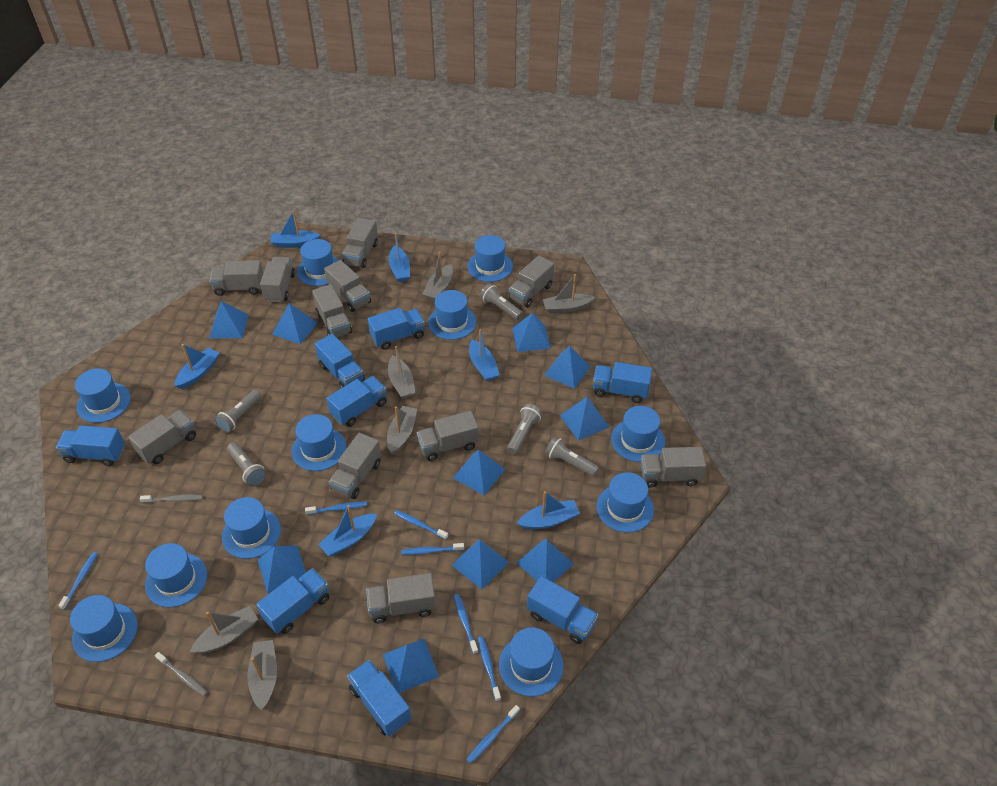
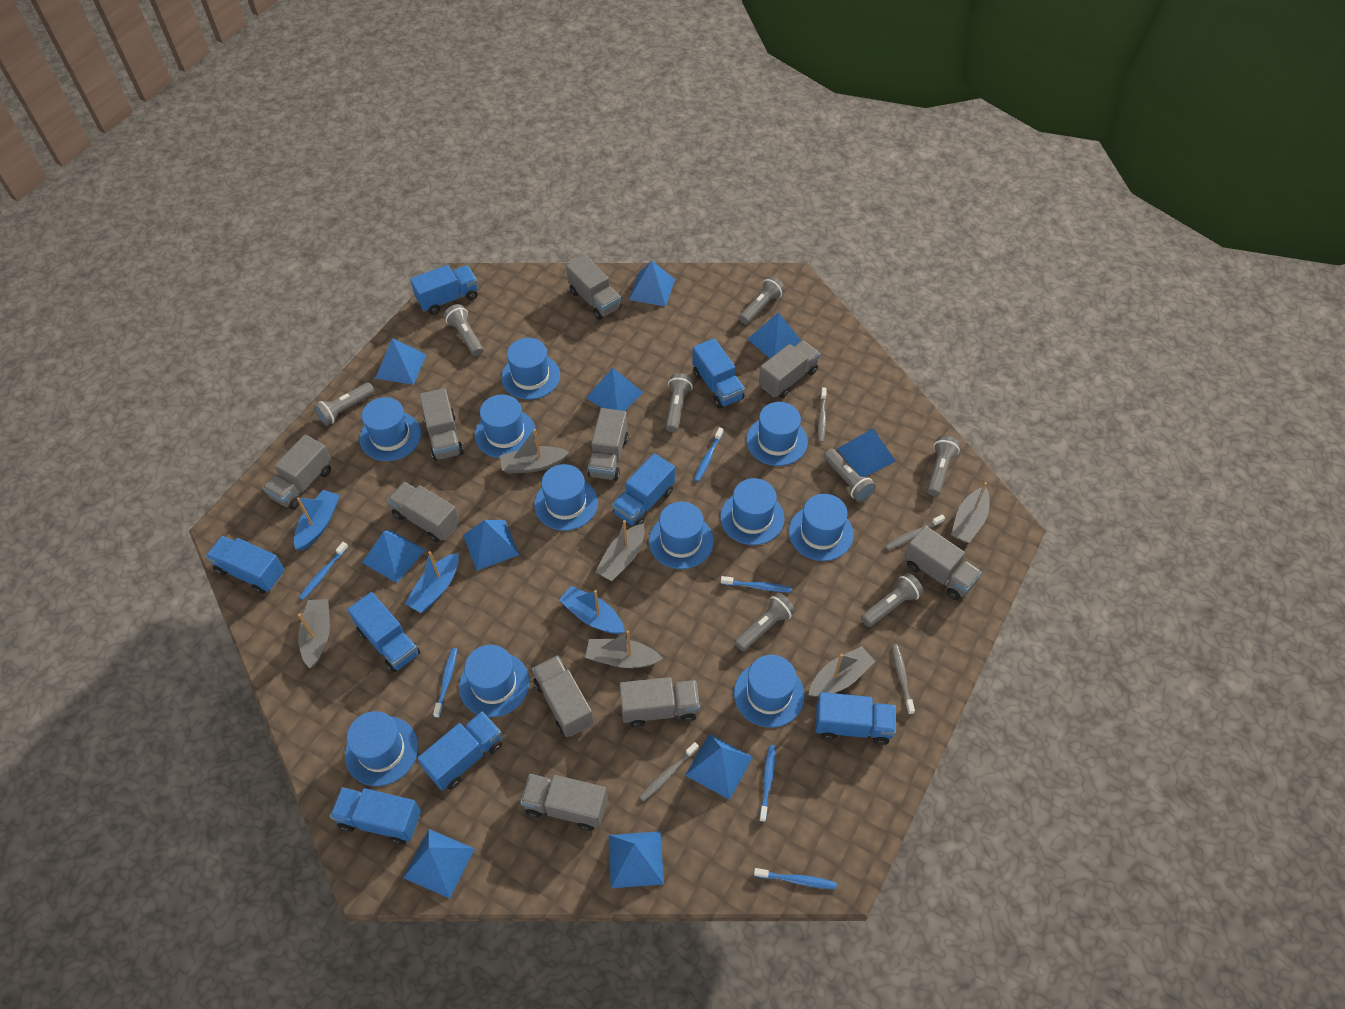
blue boat: 6 -> 3
blue toothbrush: 7 -> 6
grey flashlight: 5 -> 8
grey toothbrush: 2 -> 4
grey truck: 11 -> 10

